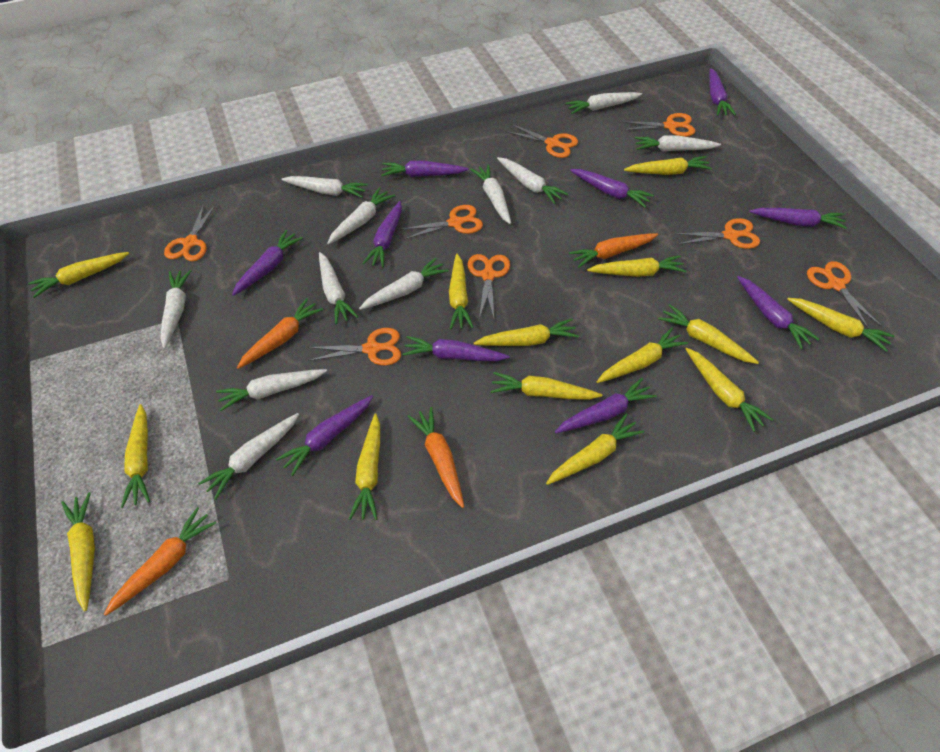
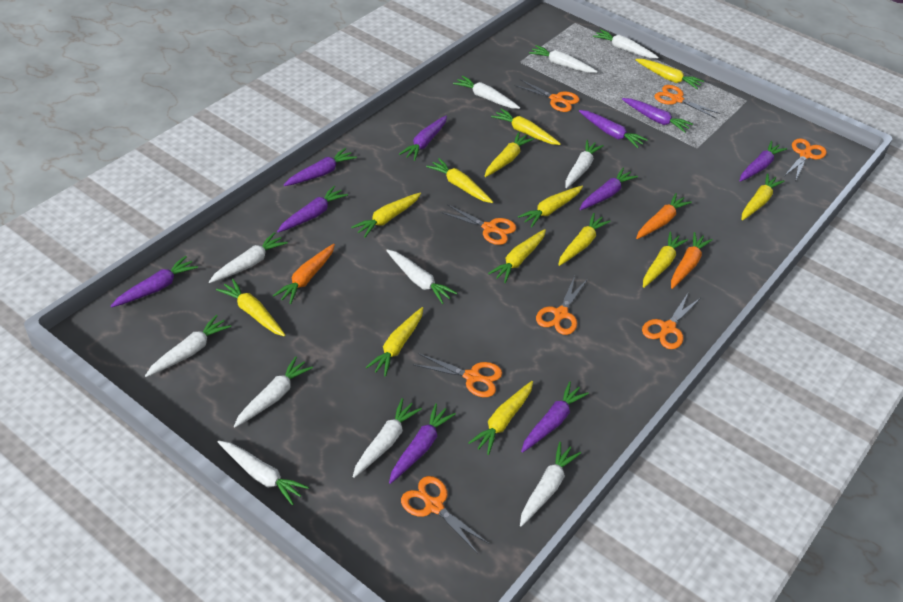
orange carrot: 4 -> 3
yellow carrot: 14 -> 13

